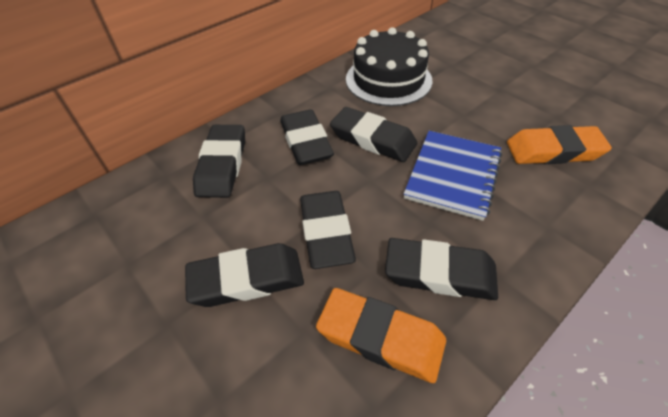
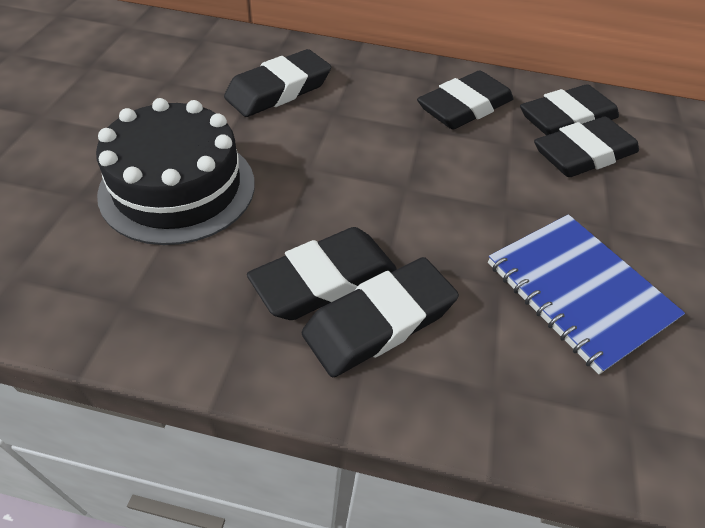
orange eraser: 2 -> 0

